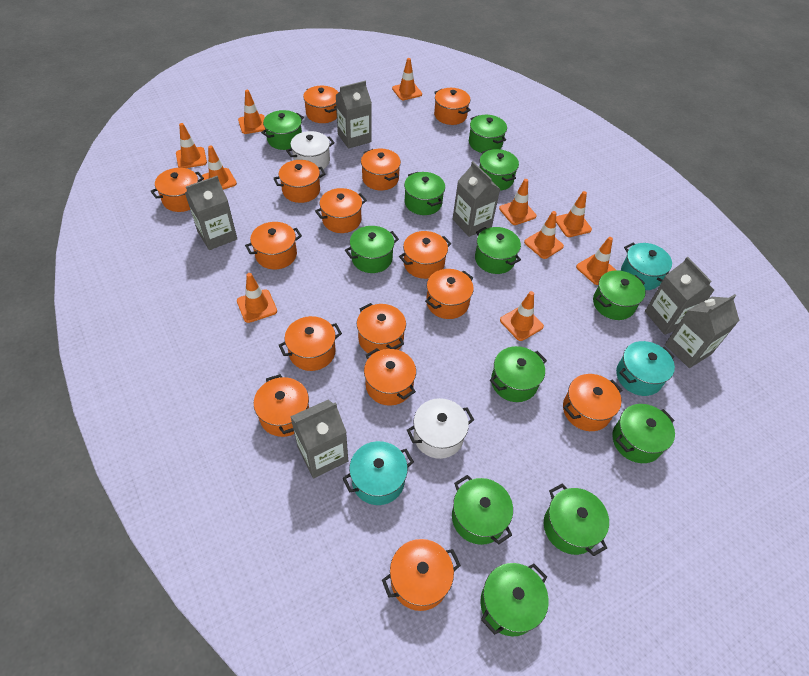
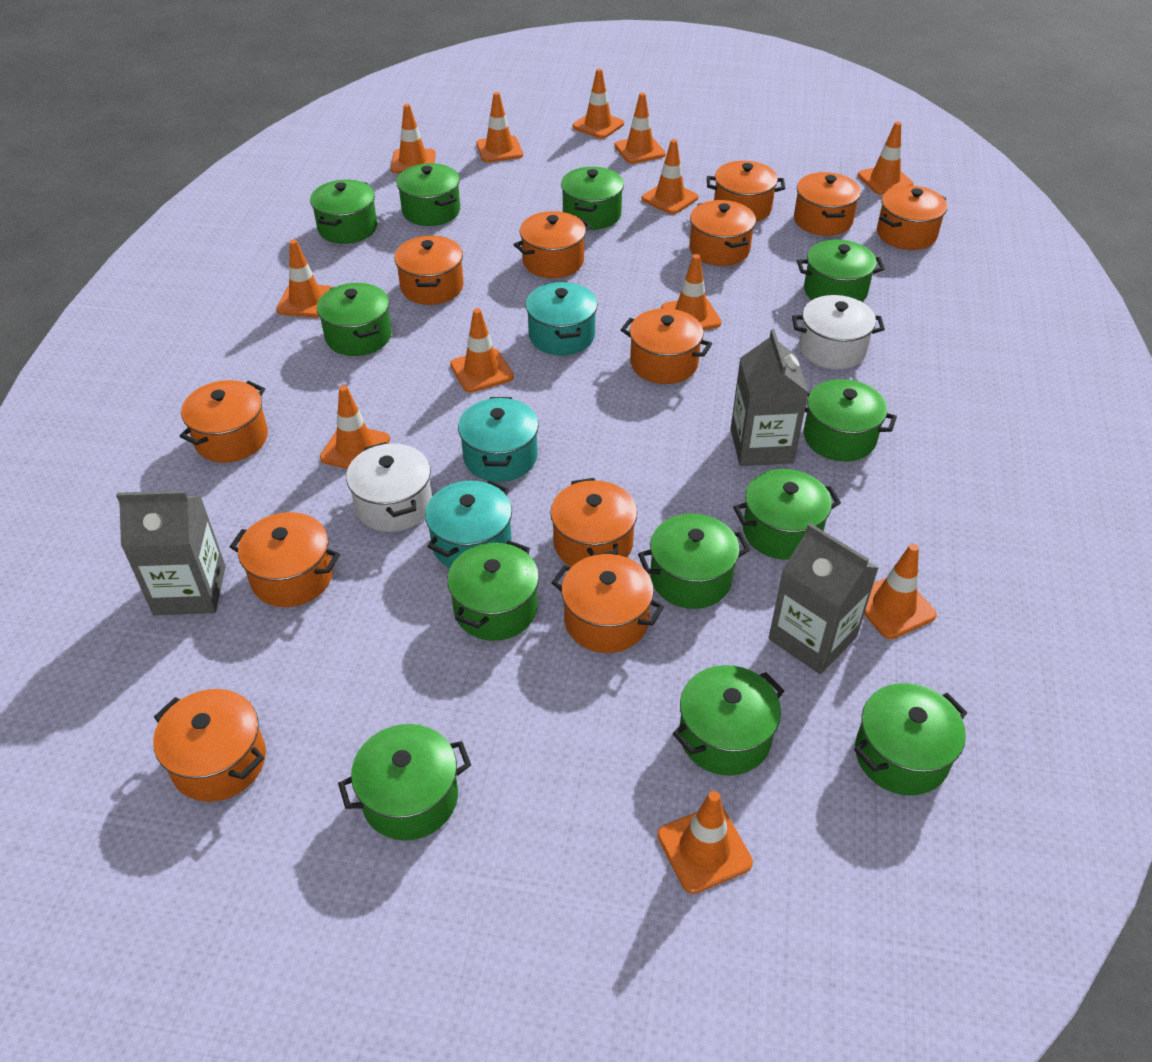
grey carton: 6 -> 3
orange pot: 15 -> 12
orange traffic cone: 10 -> 12

